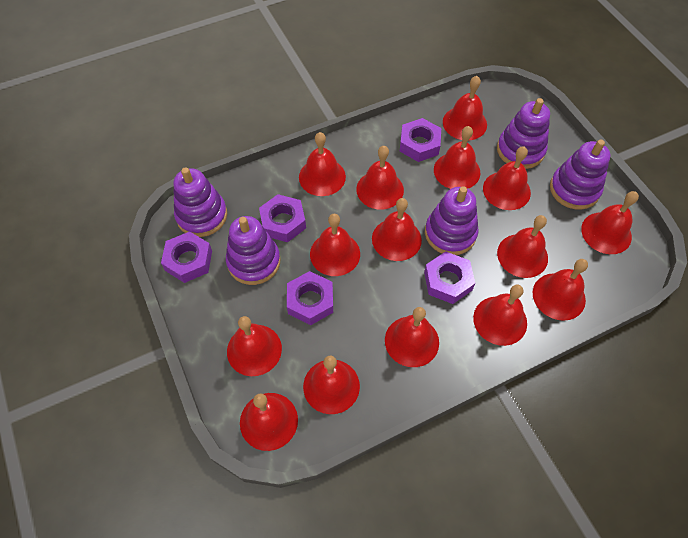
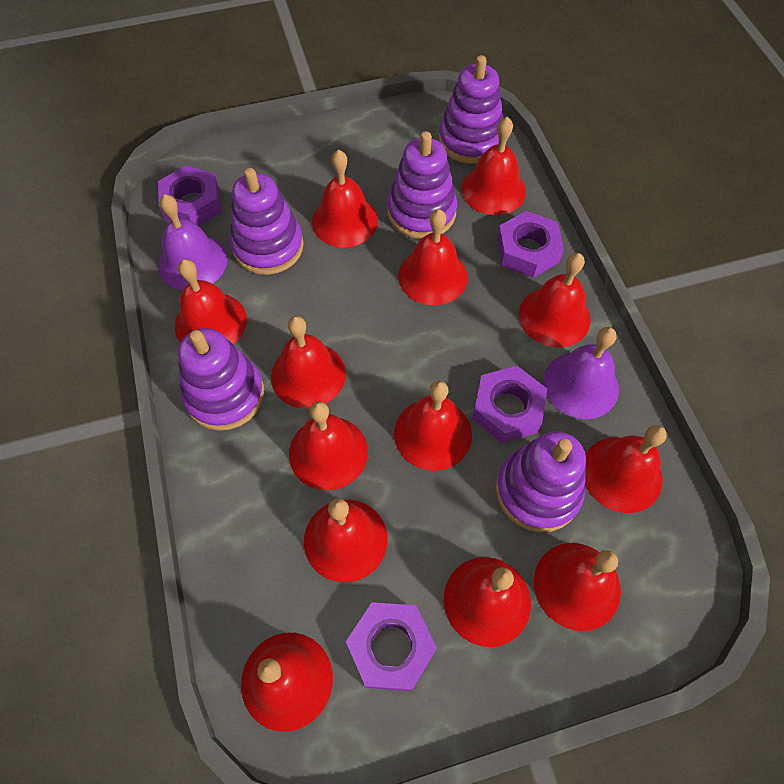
purple bell: 0 -> 2
purple nut: 5 -> 4
red bell: 15 -> 13

